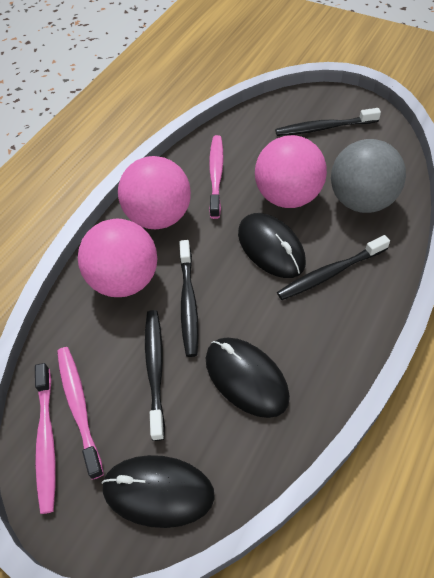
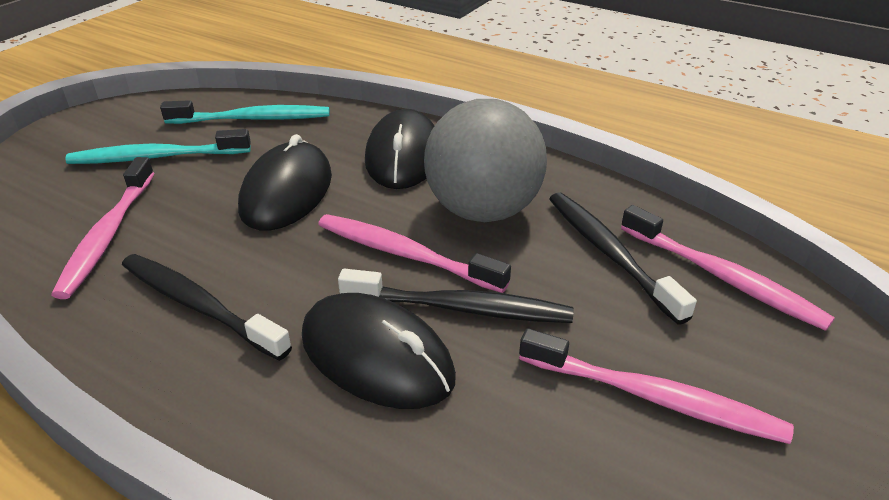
black toothbrush: 4 -> 3
pink ball: 3 -> 0
pink toothbrush: 3 -> 4
turquoise toothbrush: 0 -> 2

